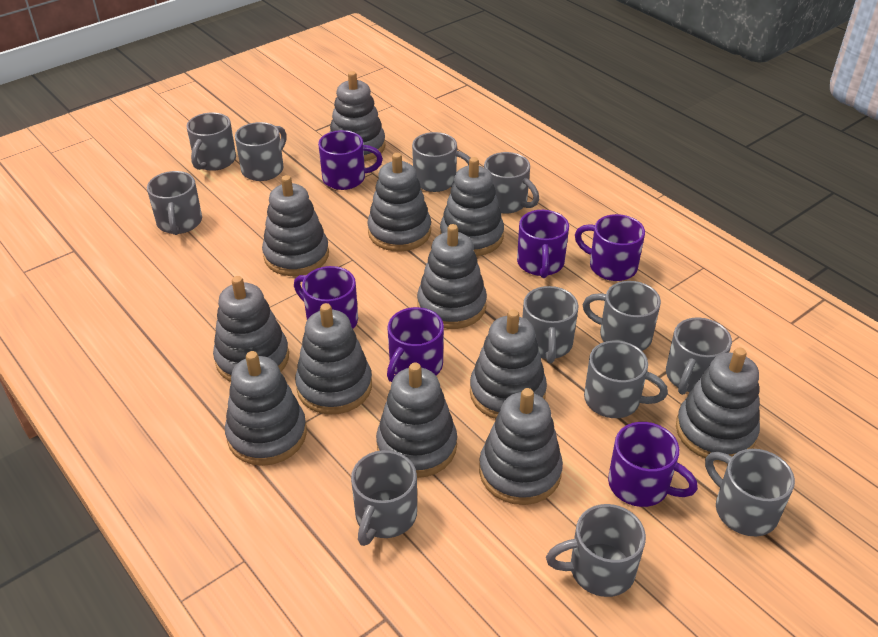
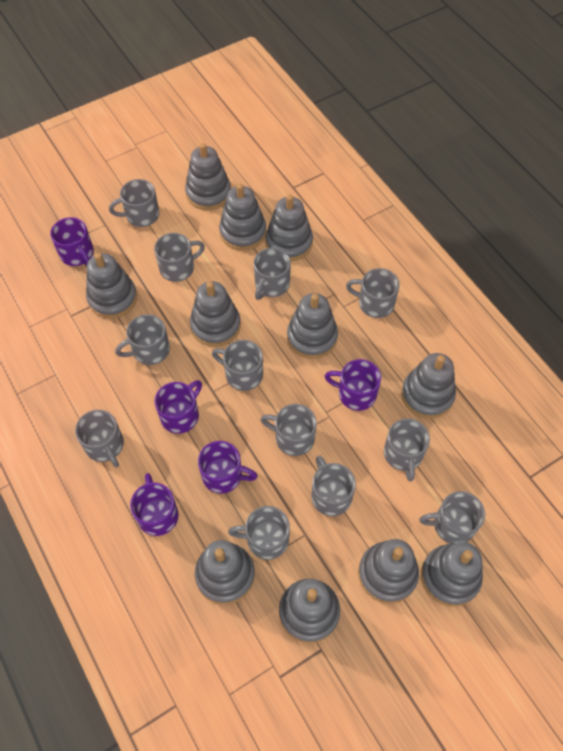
grey stacking toy: 12 -> 11
purple mug: 6 -> 5

